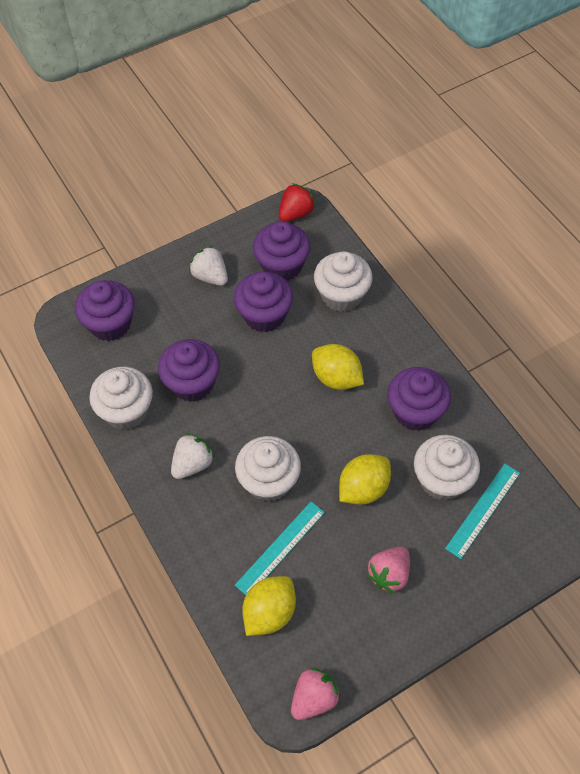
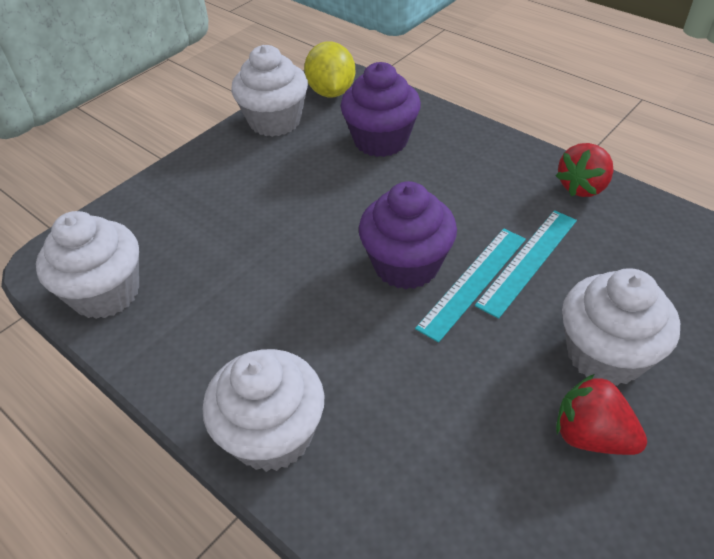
pink strawberry: 2 -> 0
purple cupcake: 5 -> 2
red strawberry: 1 -> 2
white strawberry: 2 -> 0
yellow lemon: 3 -> 1

